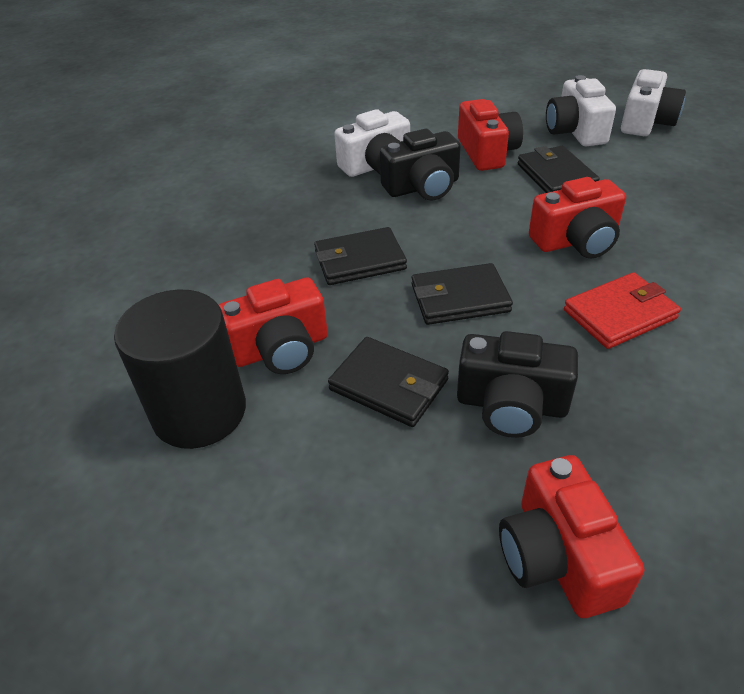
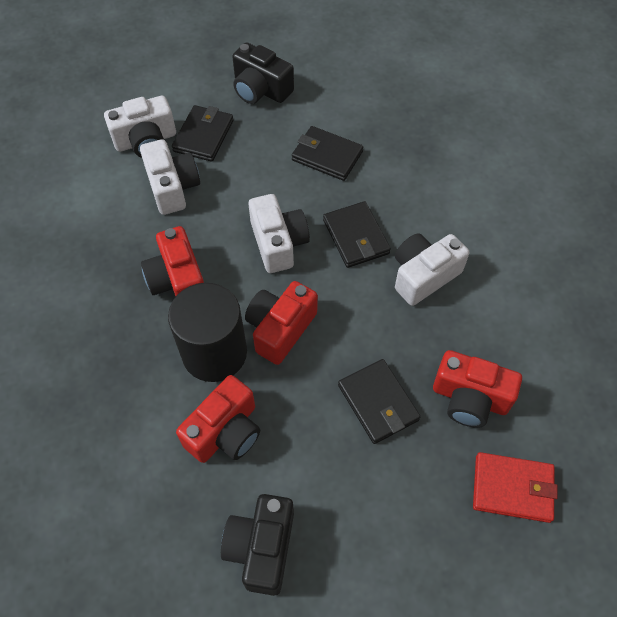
white camera: 3 -> 4

